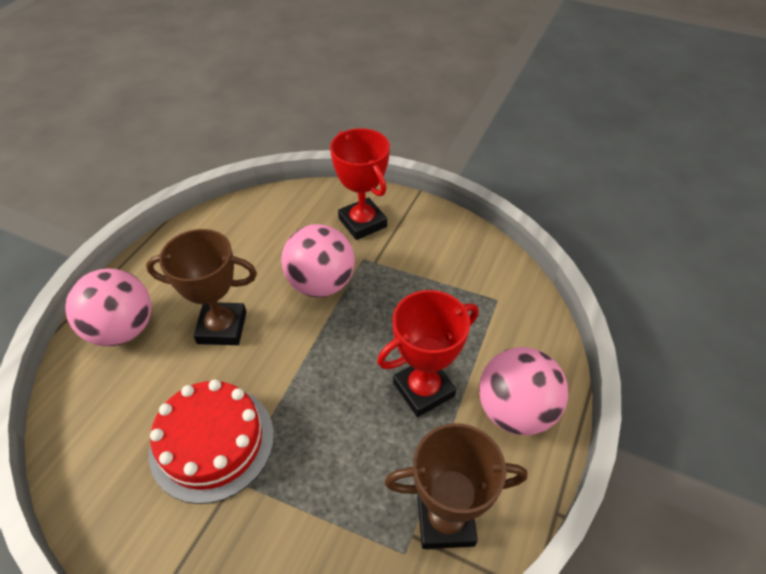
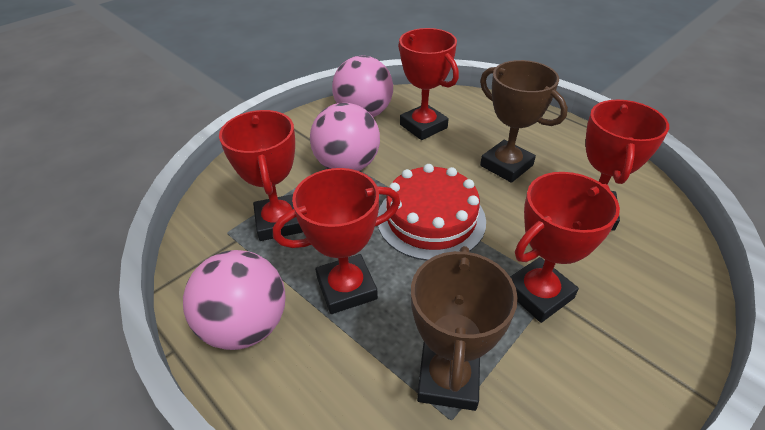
red trophy: 2 -> 5

